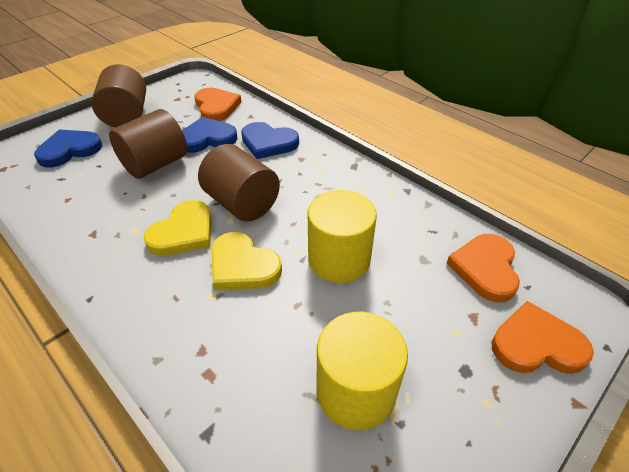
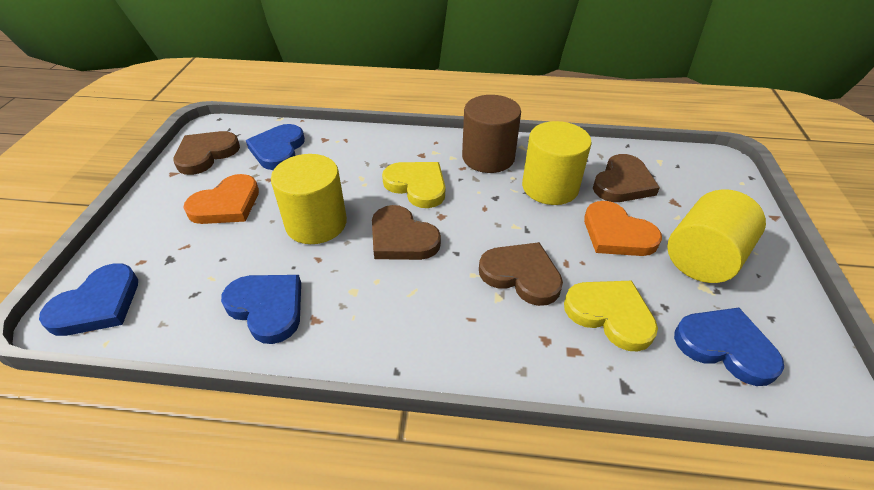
blue heart: 3 -> 4
brown cylinder: 3 -> 1
brown heart: 0 -> 4
orange heart: 3 -> 2
yellow cylinder: 2 -> 3

